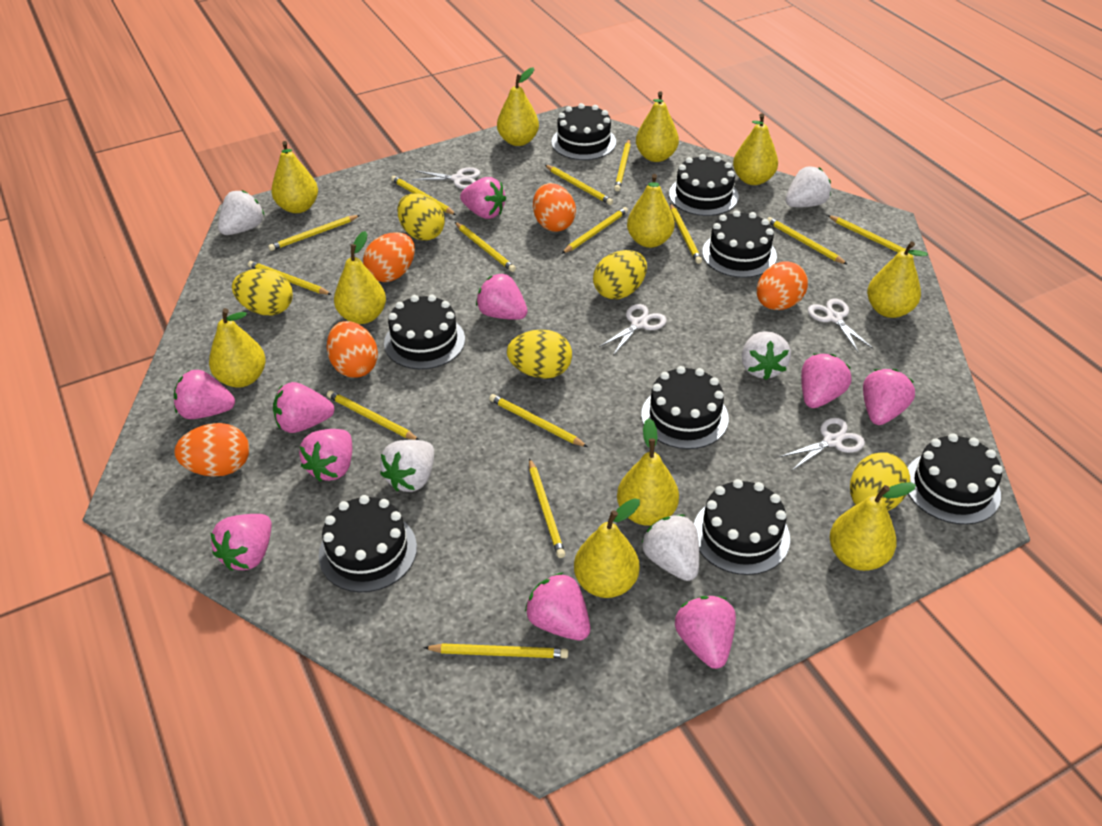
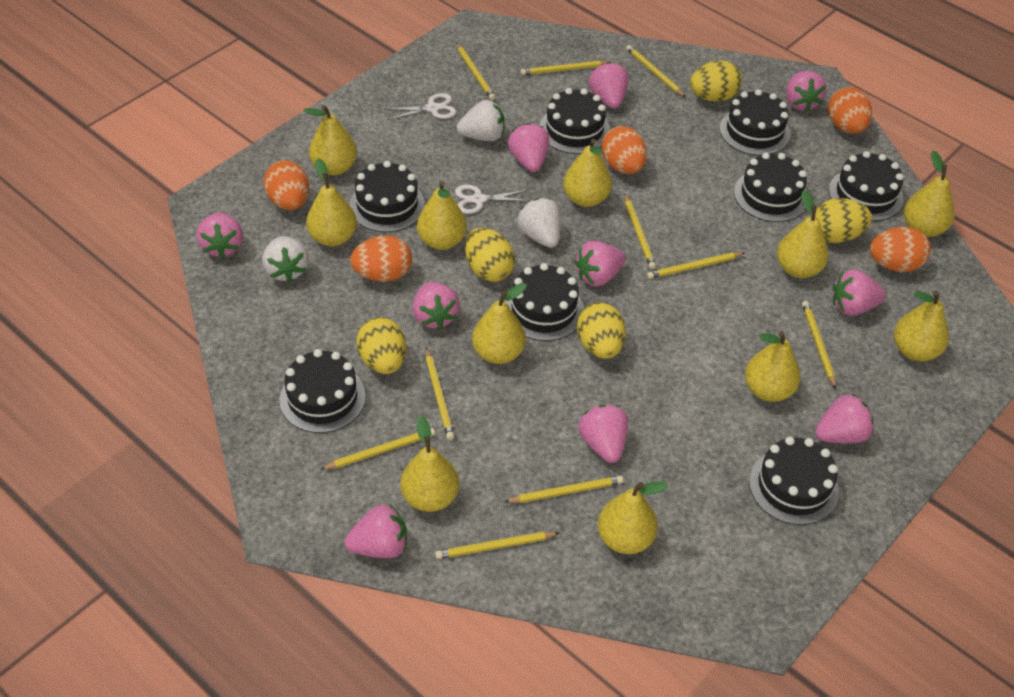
white scissors: 4 -> 2
white strawberry: 5 -> 3
yellow pencil: 14 -> 10

